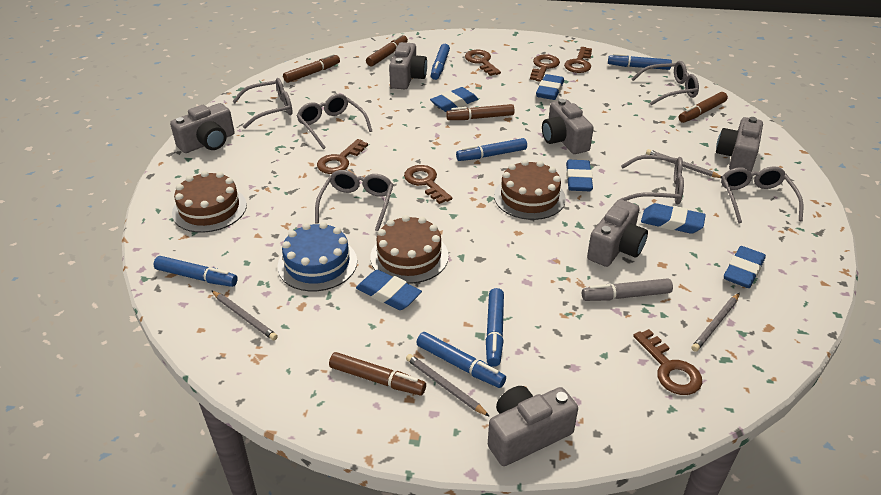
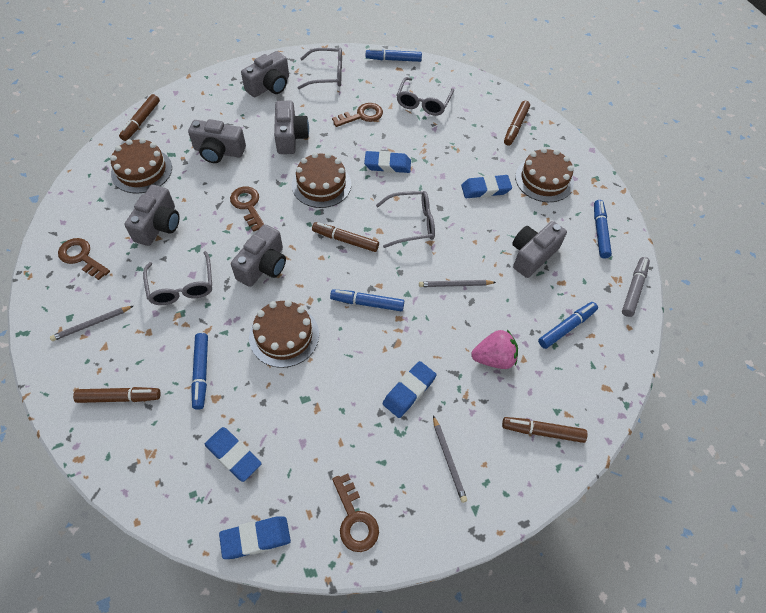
blue cake: 1 -> 0
blue eraser: 6 -> 5
blue marker: 6 -> 5
brown cake: 3 -> 4
brown key: 6 -> 4
grey glasses: 6 -> 4
grey pencil: 4 -> 3
pink strawberry: 0 -> 1

